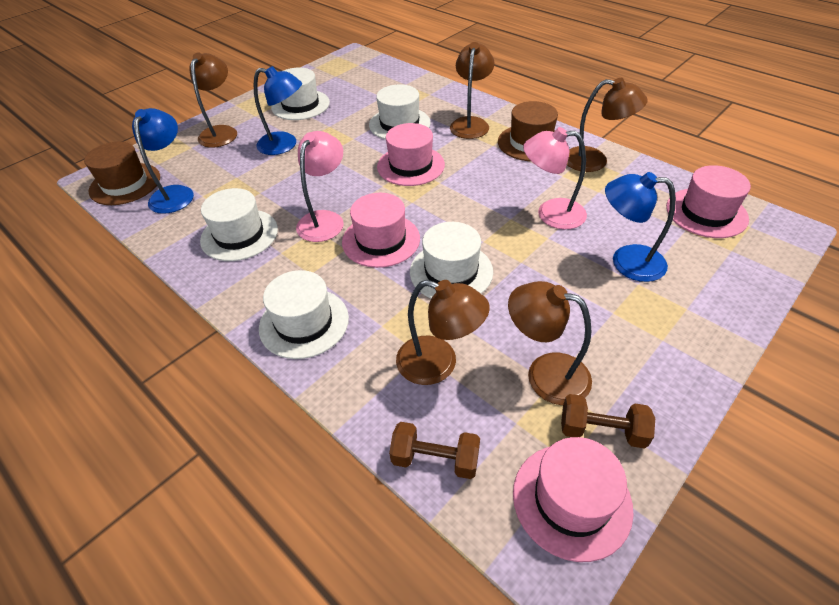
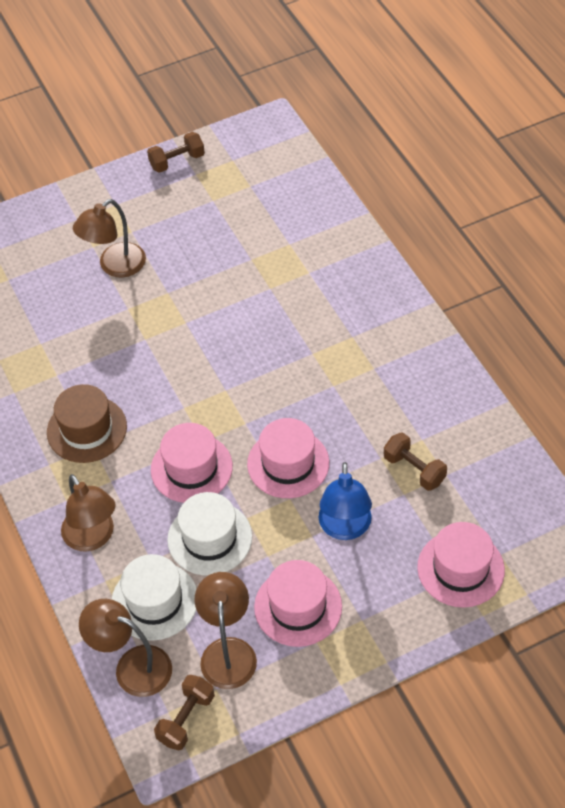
blue lamp: 3 -> 1
brown dumbbell: 2 -> 3
brown hat: 2 -> 1
brown lamp: 5 -> 4
pink lamp: 2 -> 0
white hat: 5 -> 2

